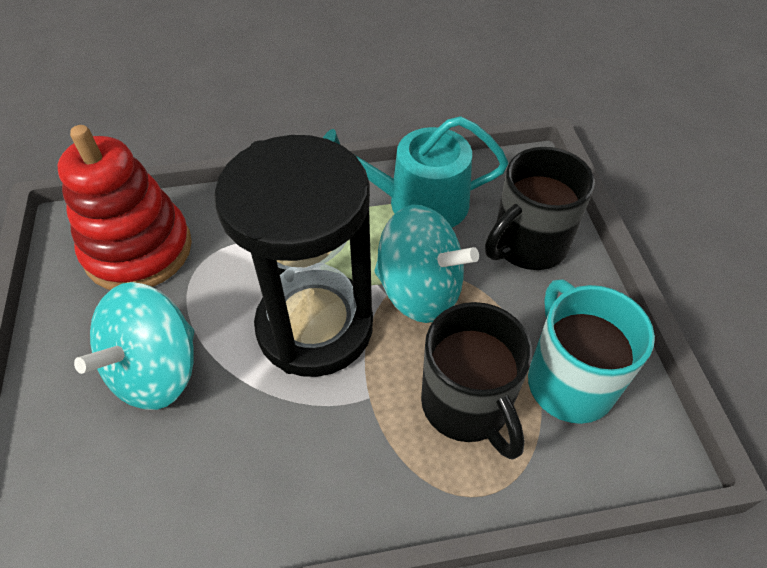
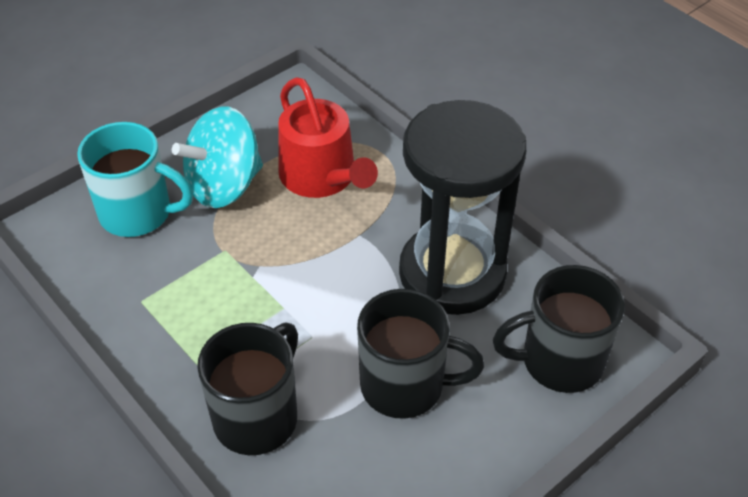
black mug: 2 -> 3
red stacking toy: 1 -> 0
red watering can: 0 -> 1
turquoise spinning top: 2 -> 1
turquoise watering can: 1 -> 0

